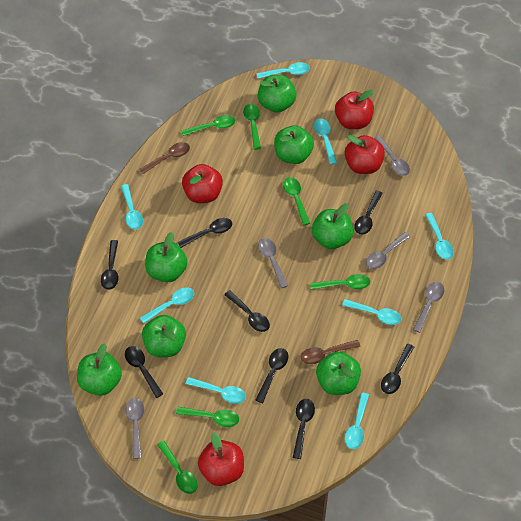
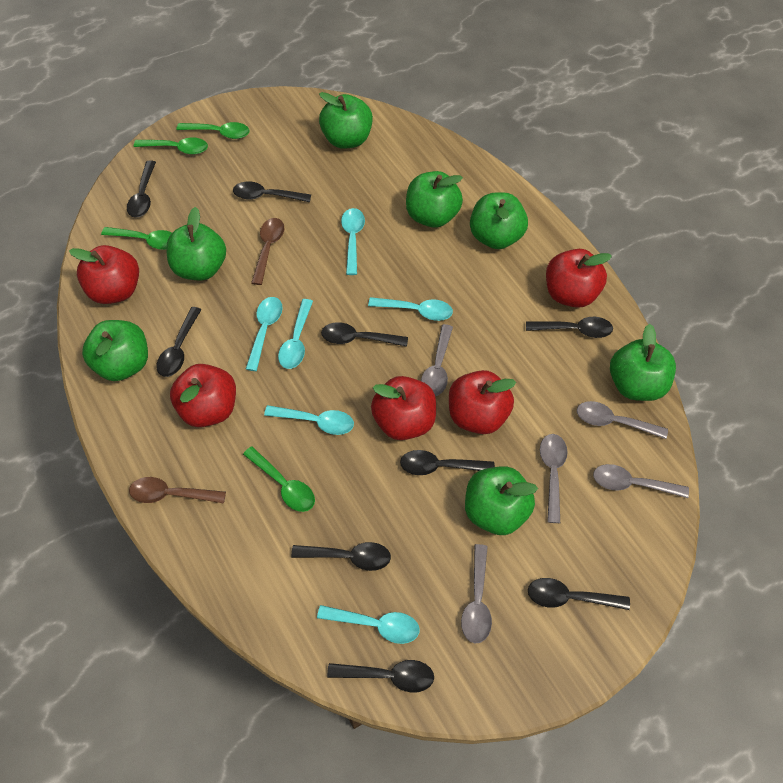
black spoon: 8 -> 9
green spoon: 6 -> 4
red apple: 4 -> 5
turquoise spoon: 8 -> 6

